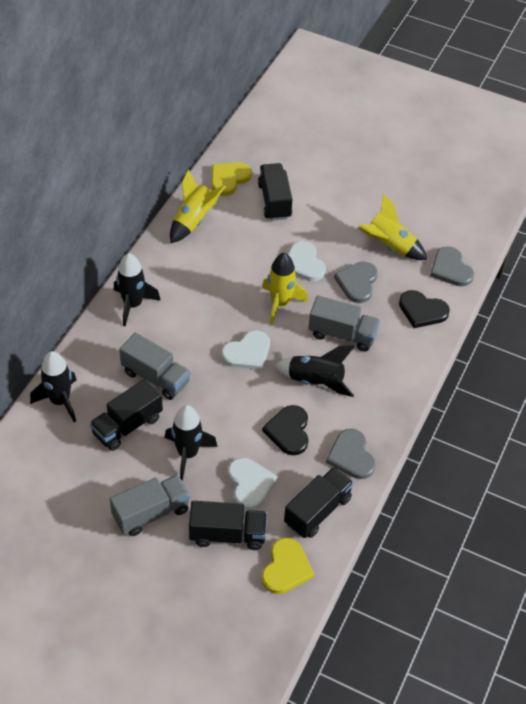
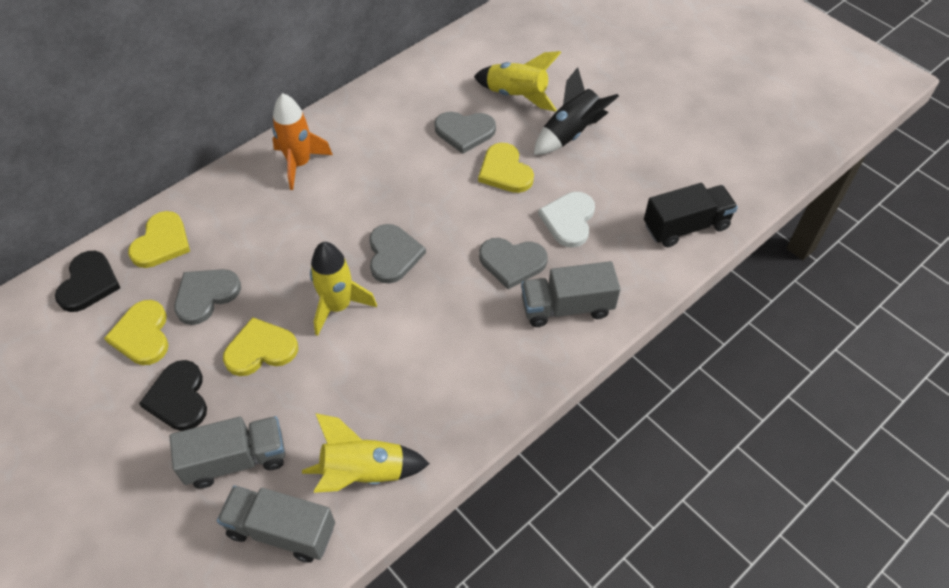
black rocket: 4 -> 1
black truck: 4 -> 1
grey heart: 3 -> 4
orange rocket: 0 -> 1
white heart: 3 -> 1
yellow heart: 2 -> 4

